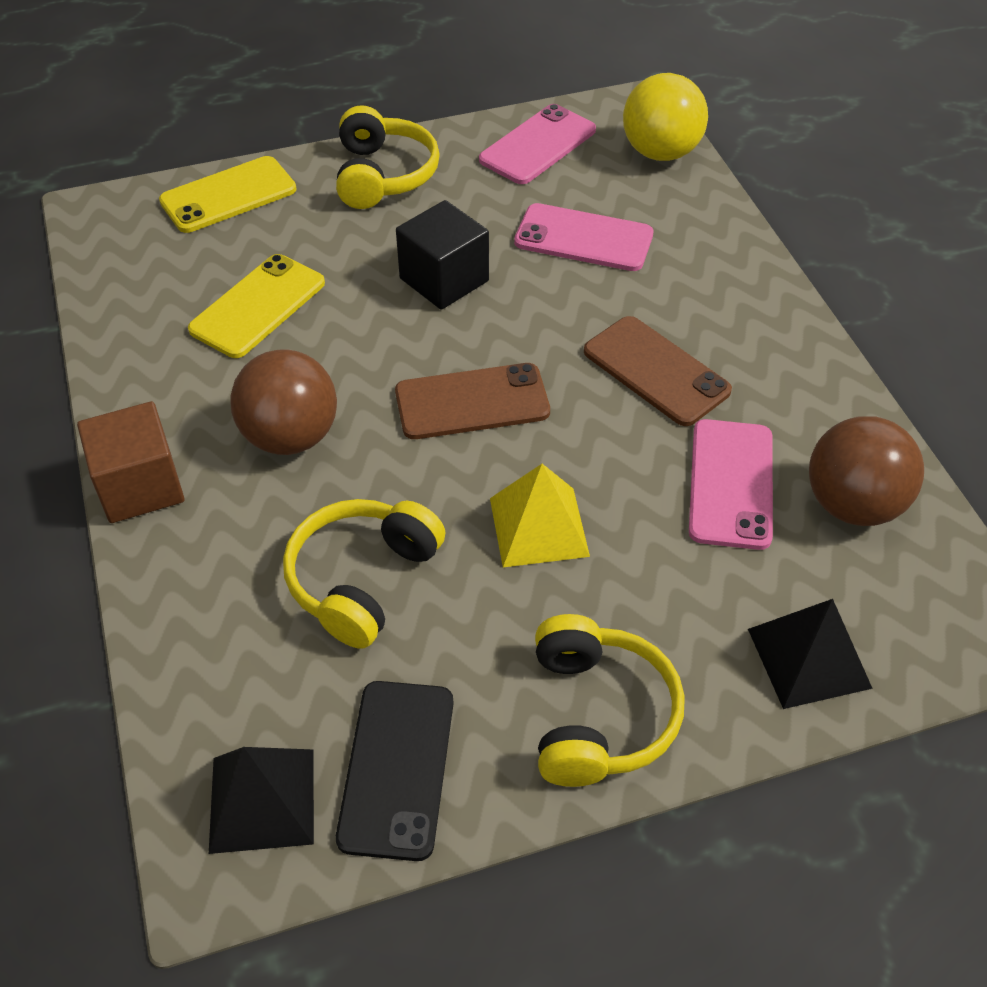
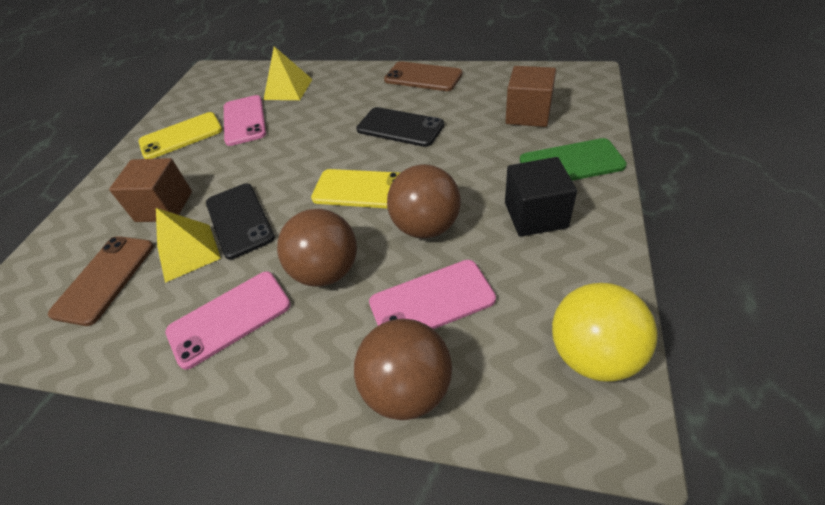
black phone: 1 -> 2
black pyramid: 2 -> 0
brown ball: 2 -> 3
brown cube: 1 -> 2
green phone: 0 -> 1
yellow headphones: 3 -> 0
yellow pyramid: 1 -> 2

